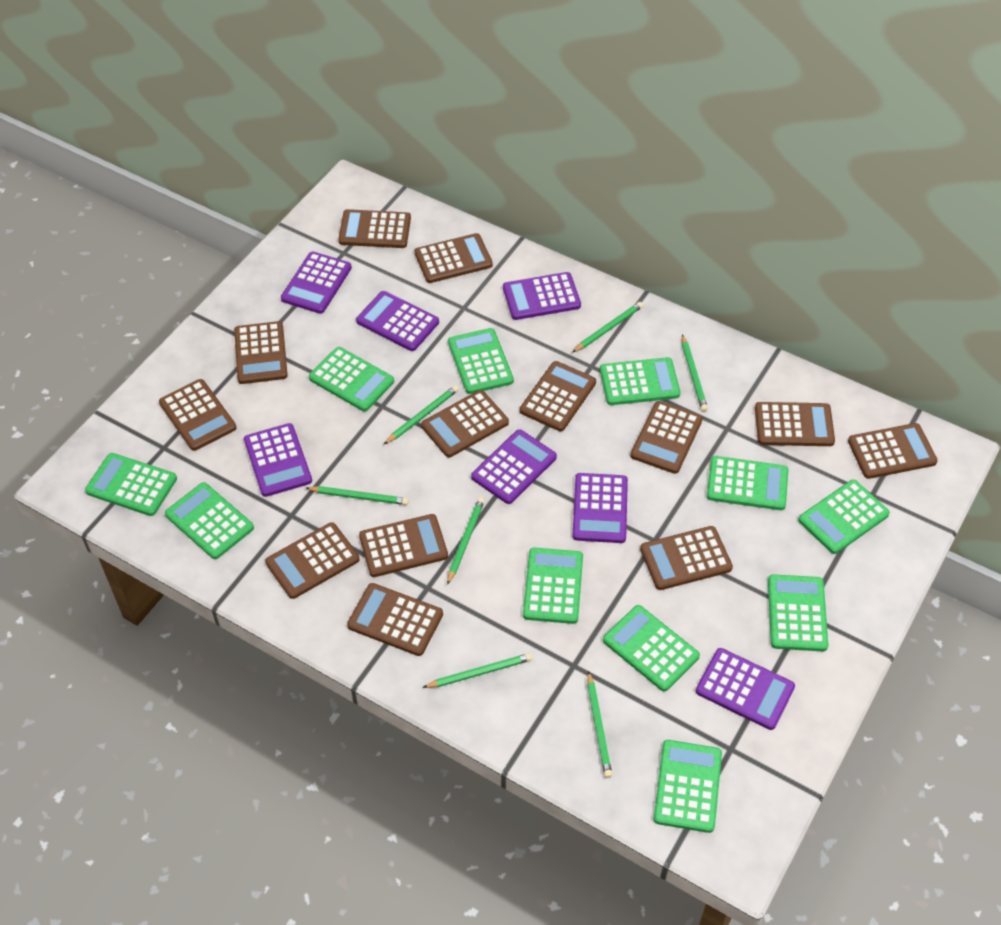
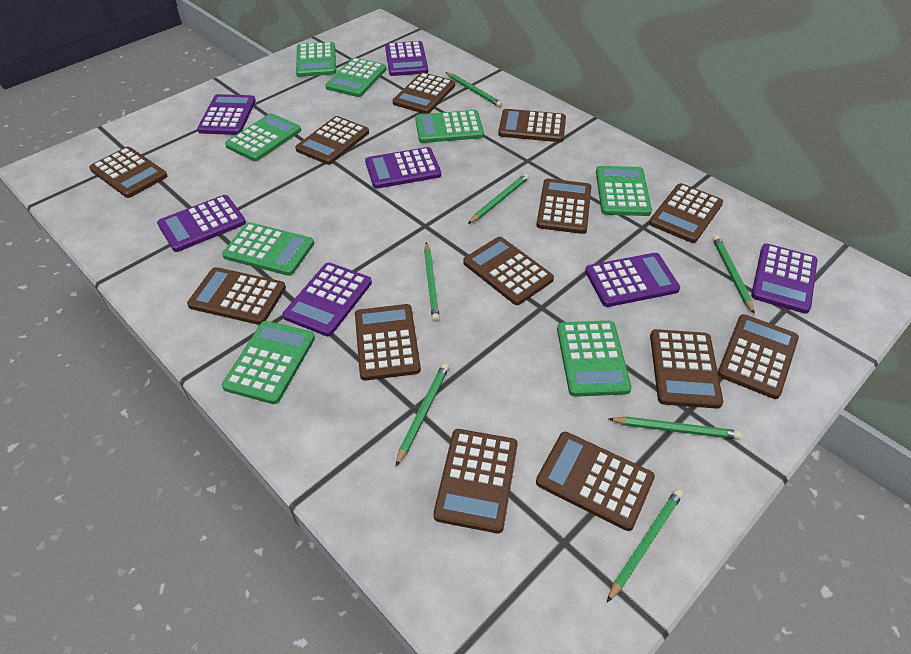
green calculator: 11 -> 8

